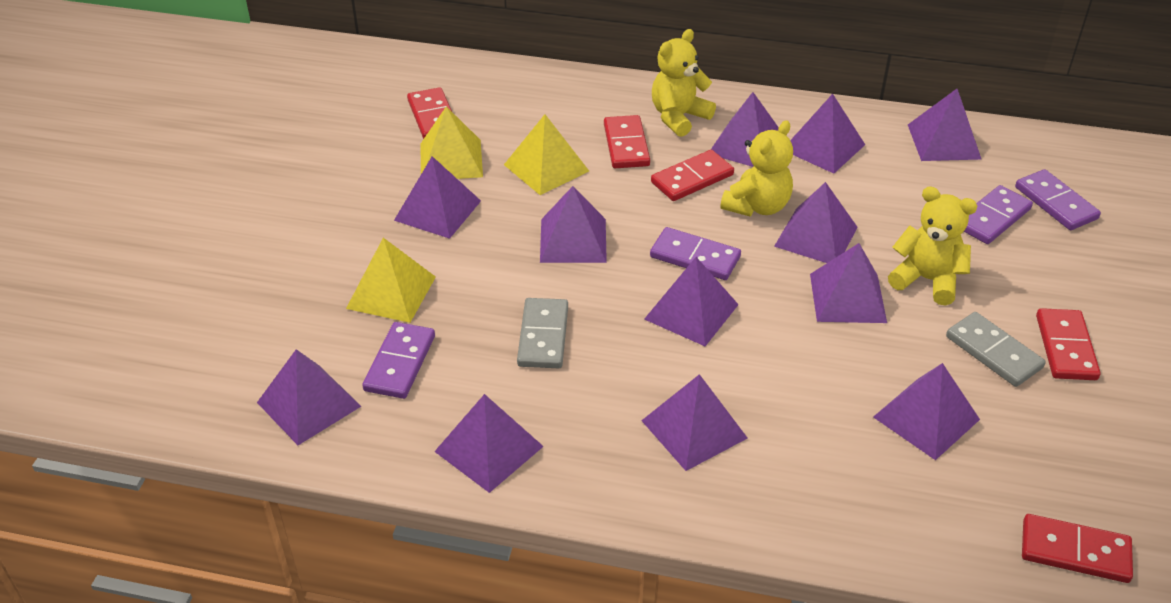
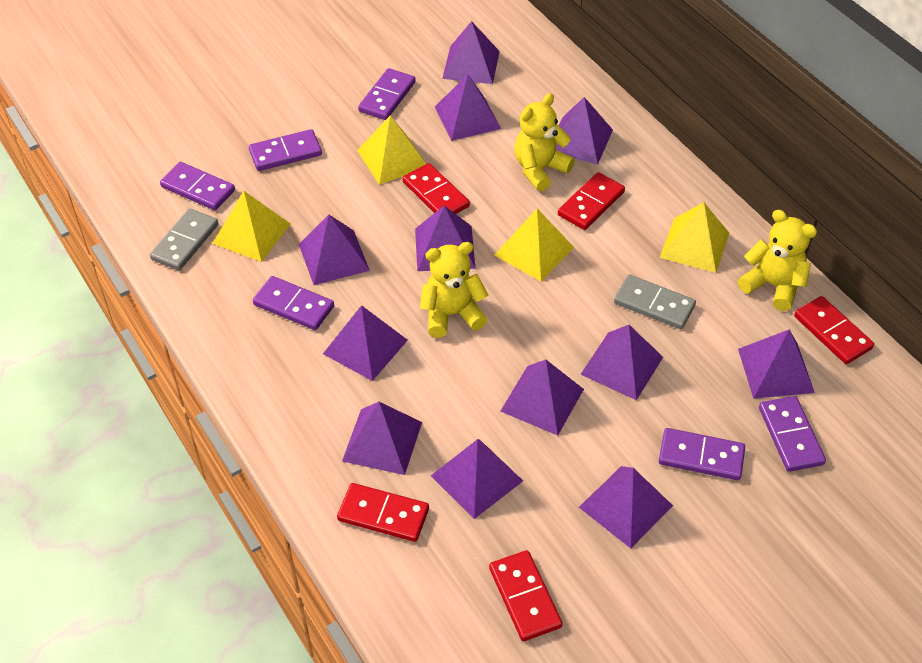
purple domino: 4 -> 6
yellow pyramid: 3 -> 4

